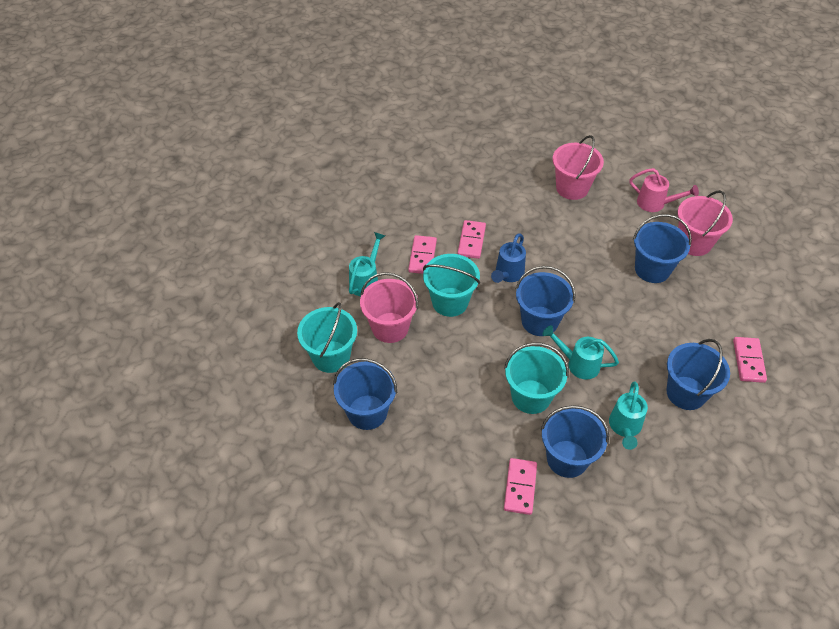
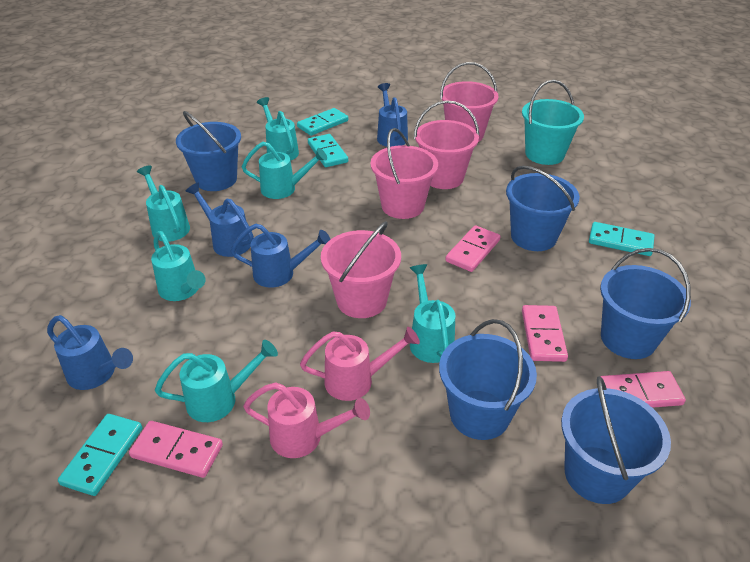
blue watering can: 1 -> 4
pink bucket: 3 -> 4
pink watering can: 1 -> 2
turquoise bucket: 3 -> 1
turquoise domino: 0 -> 4
turquoise watering can: 3 -> 6

